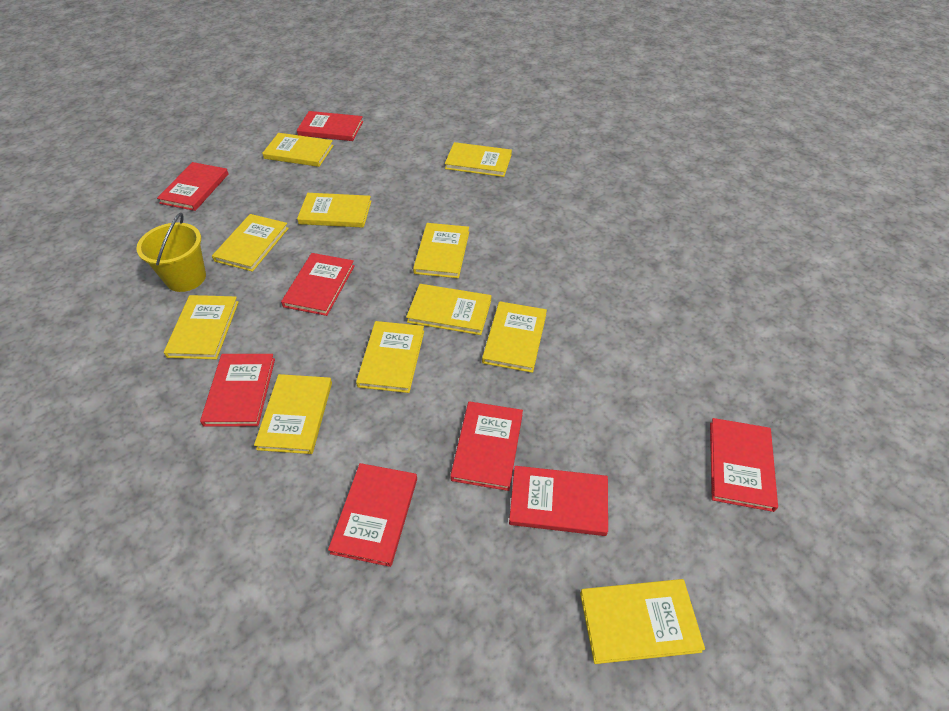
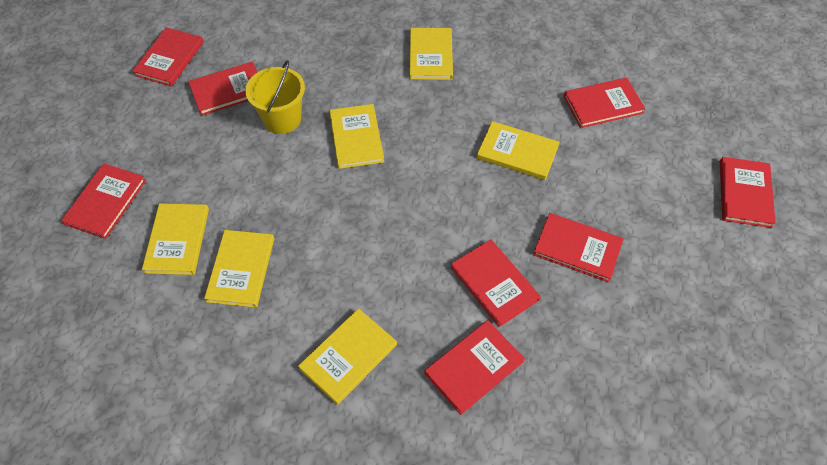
yellow book: 11 -> 6

